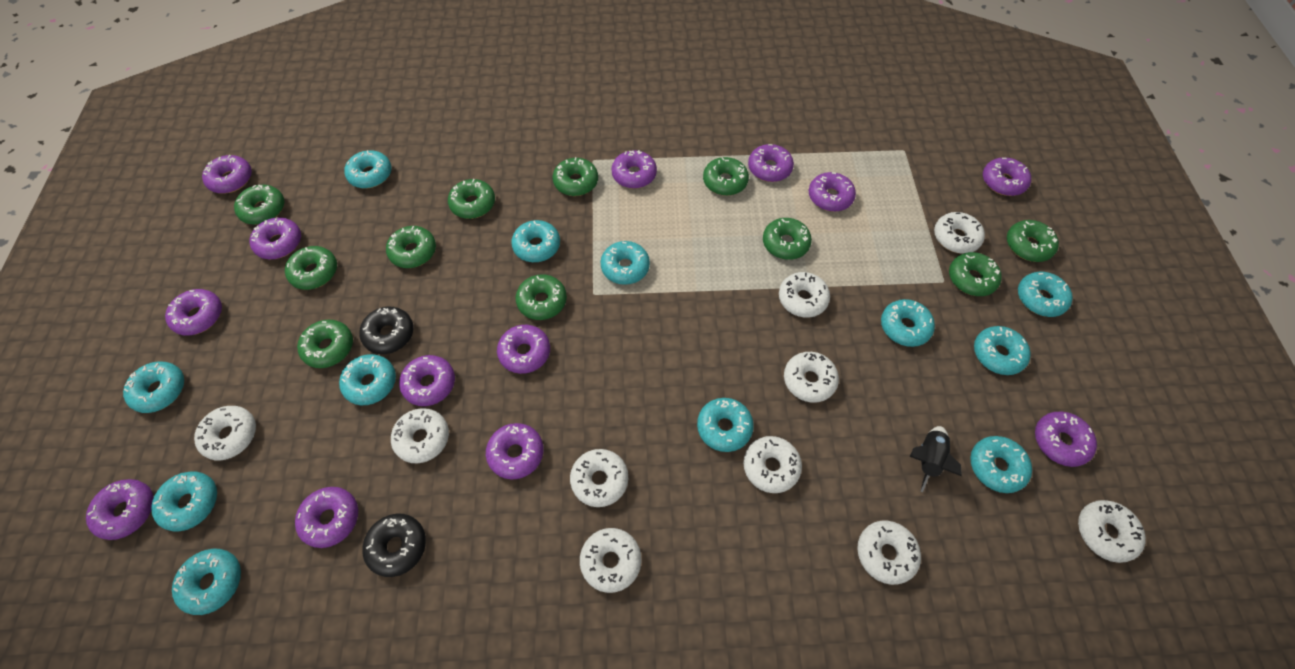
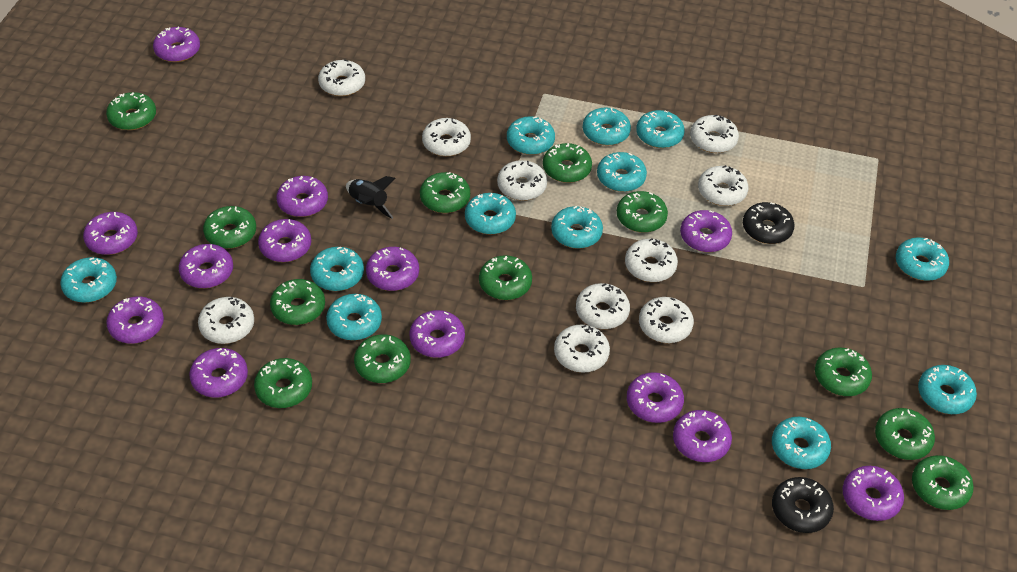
green donut: 11 -> 12

